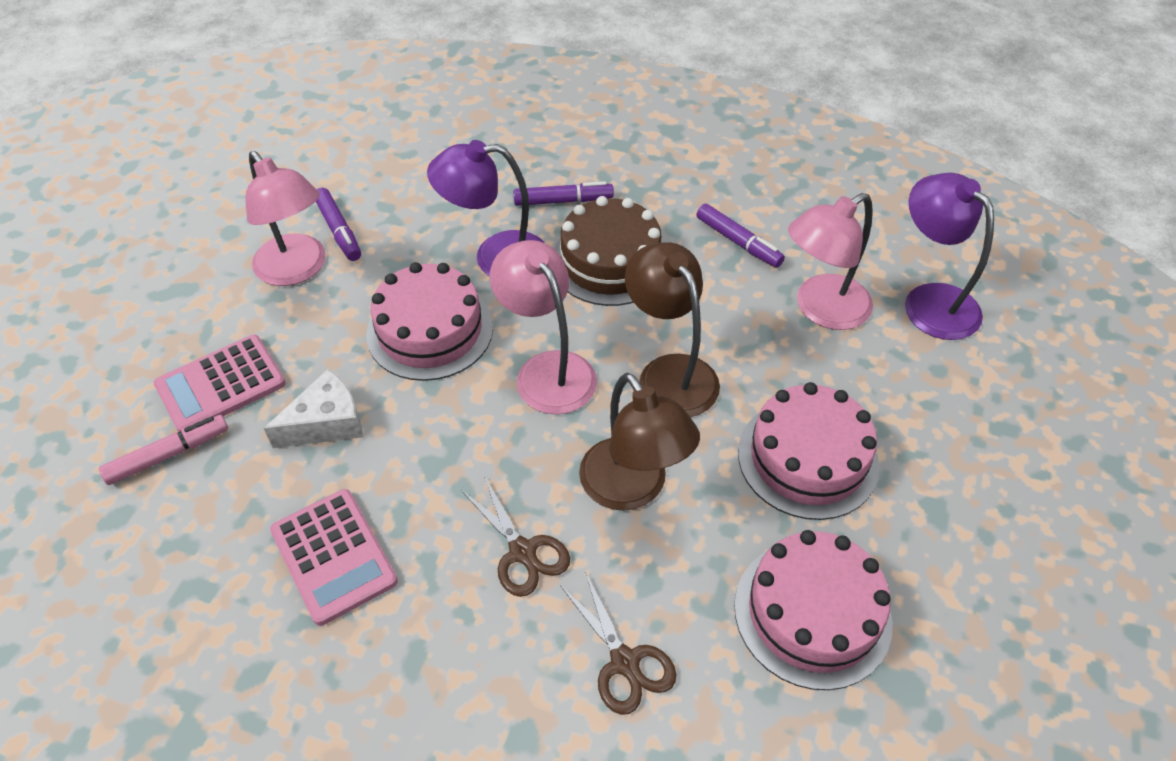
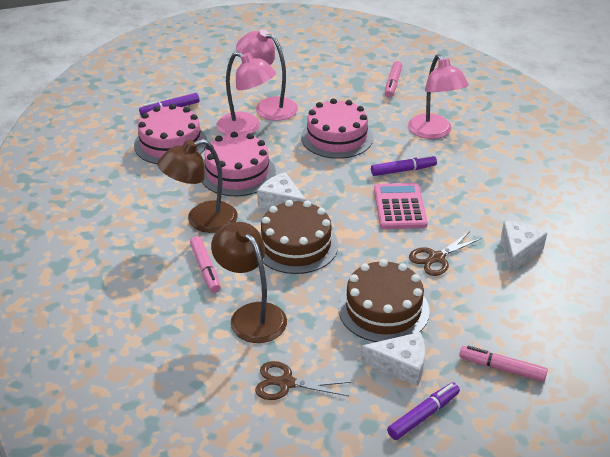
brown cake: 1 -> 2
pink calculator: 2 -> 1
pink marker: 1 -> 3
purple lamp: 2 -> 0
white cheese: 1 -> 3

